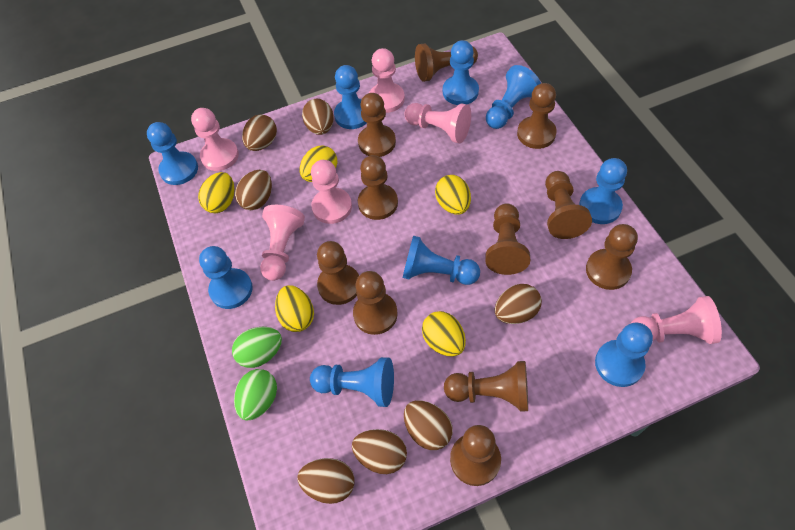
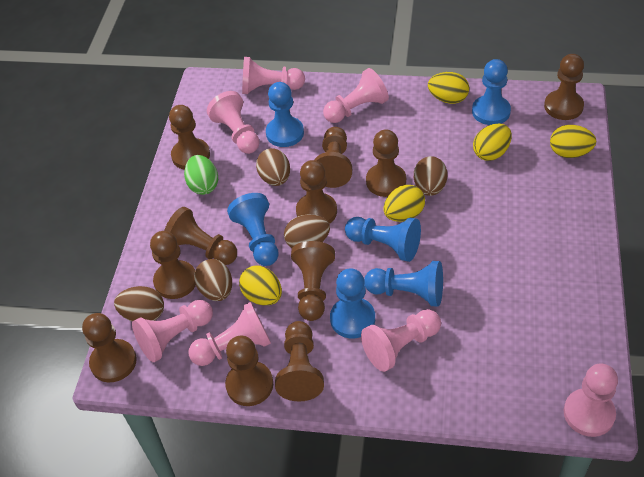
blue pawn: 9 -> 6
brown egg: 7 -> 5
green egg: 2 -> 1
pink pawn: 6 -> 7

